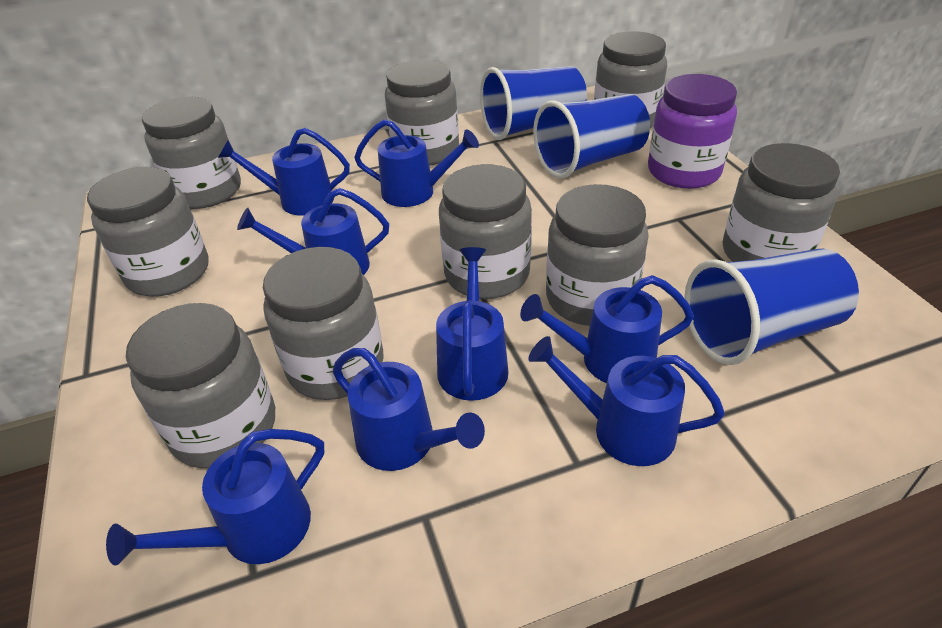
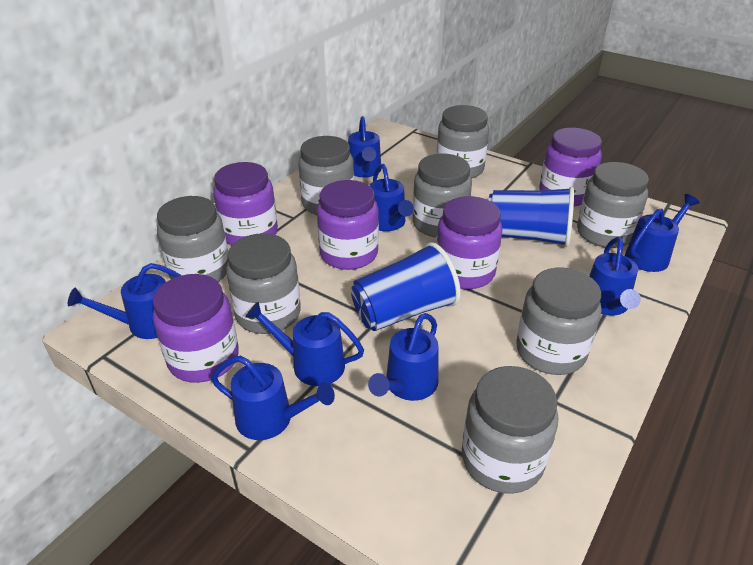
blue cup: 3 -> 2
grey jar: 9 -> 8
purple jar: 1 -> 5

